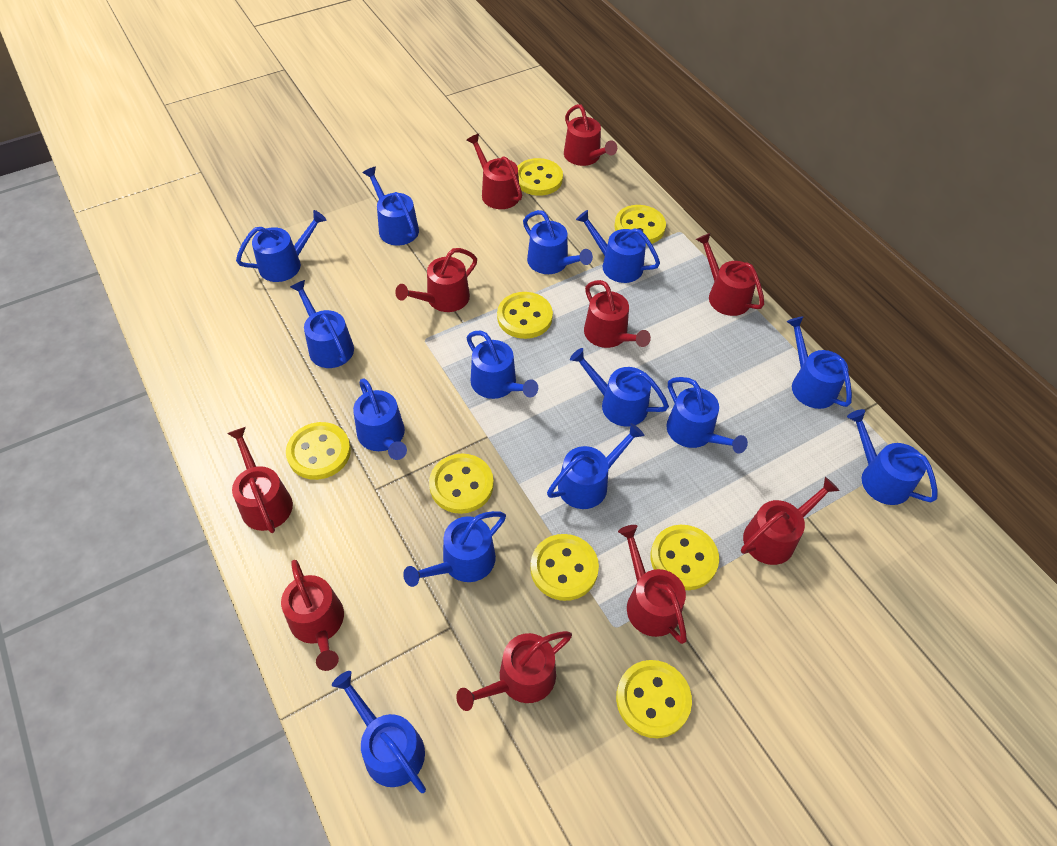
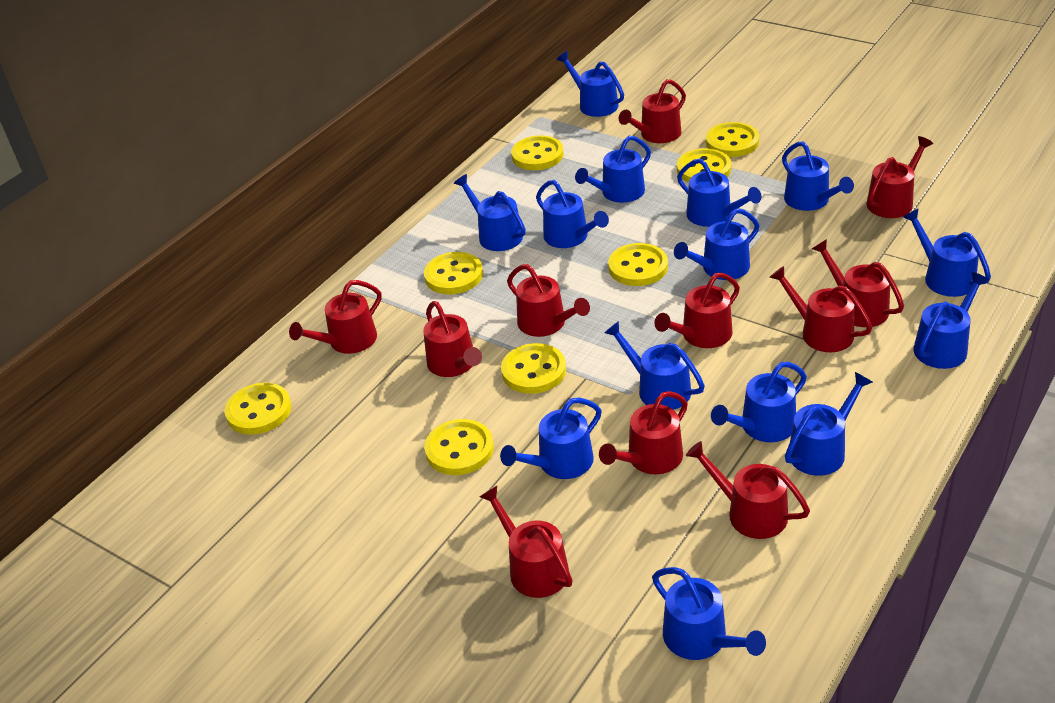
red watering can: 10 -> 11

